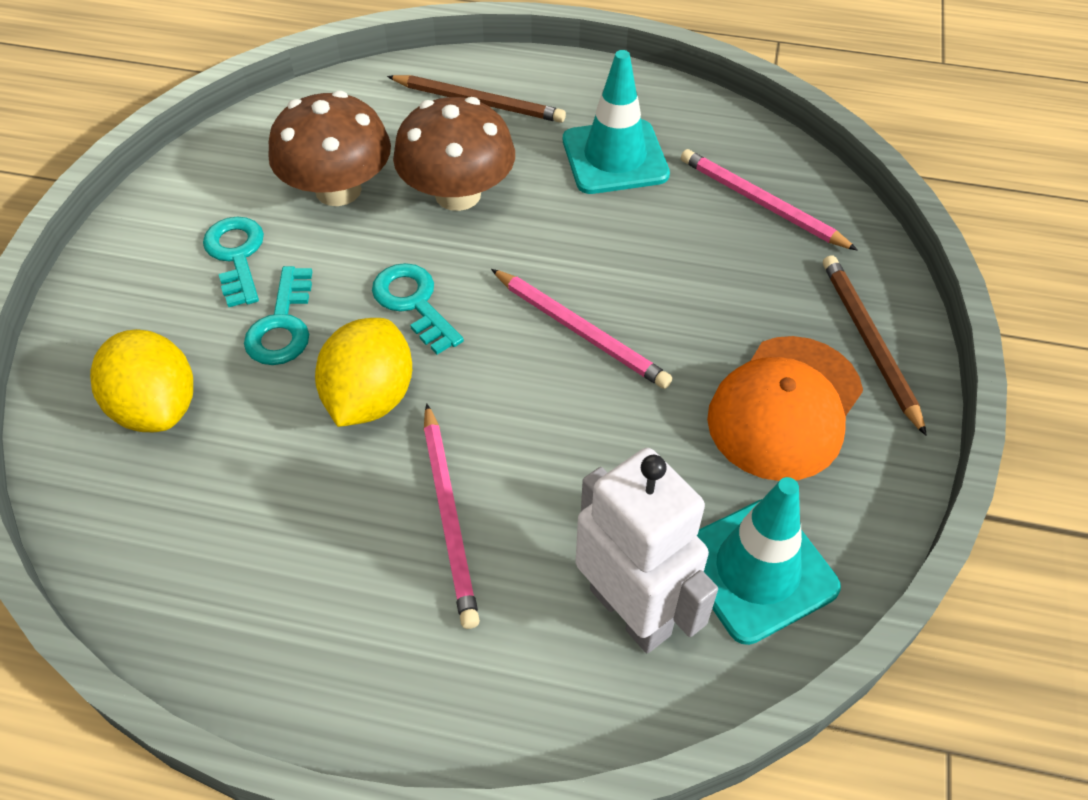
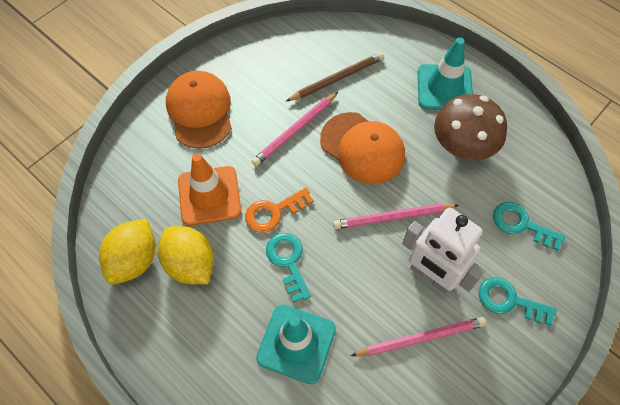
brown mushroom: 2 -> 1
brown pencil: 2 -> 1
orange cap: 1 -> 2
orange key: 0 -> 1
orange traffic cone: 0 -> 1

